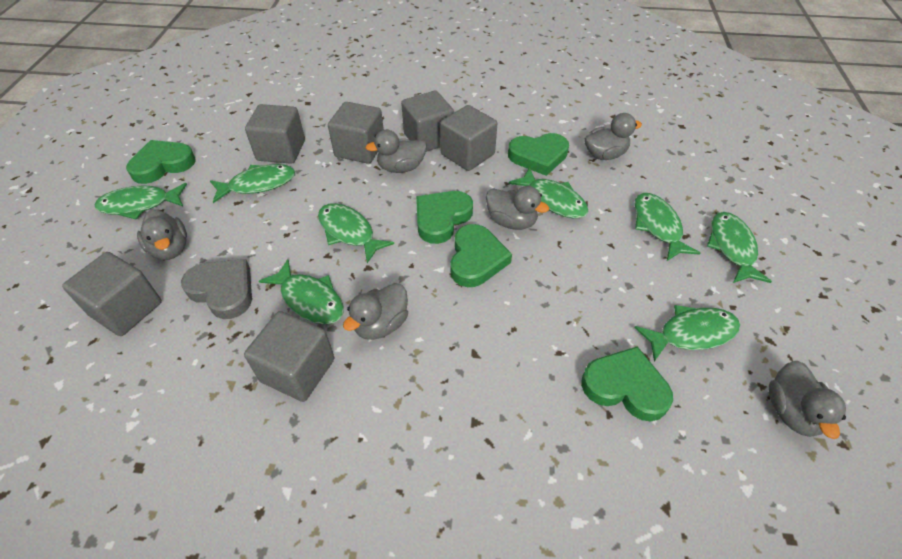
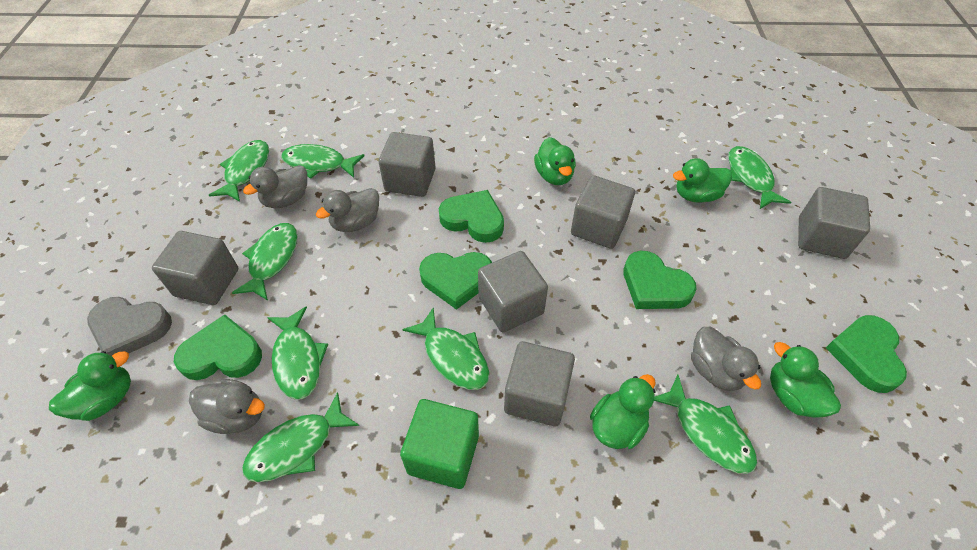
green cube: 0 -> 1
green duck: 0 -> 5
grey duck: 6 -> 4

